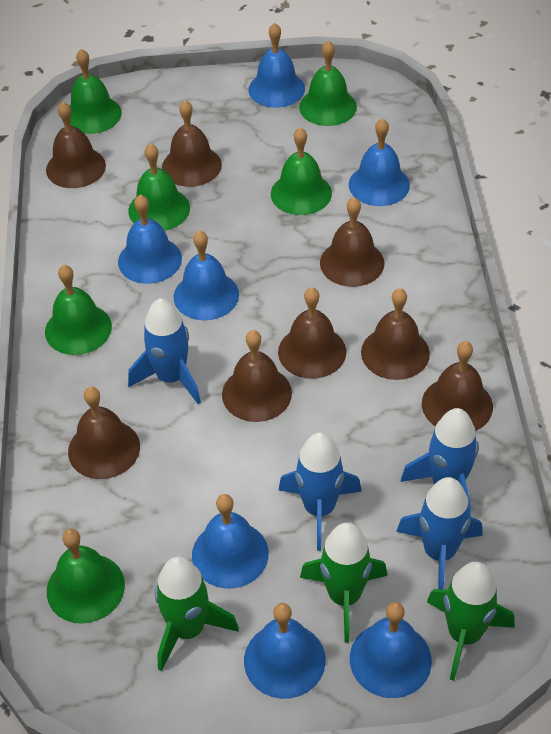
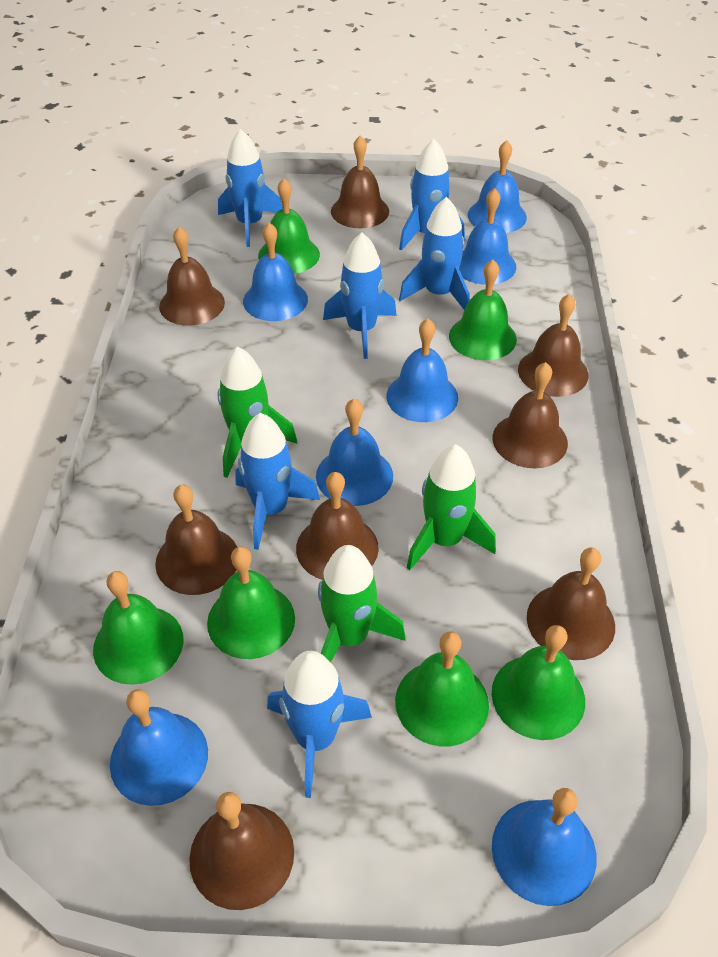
blue rocket: 4 -> 6

